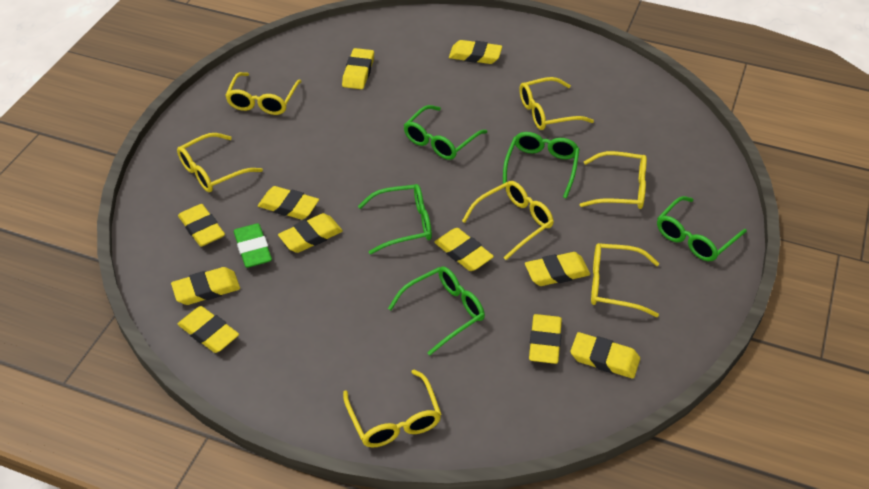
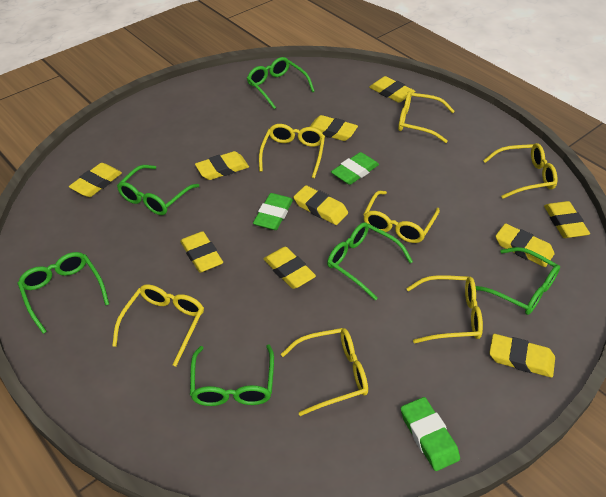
green eraser: 1 -> 3
green glasses: 5 -> 6
yellow eraser: 11 -> 10

